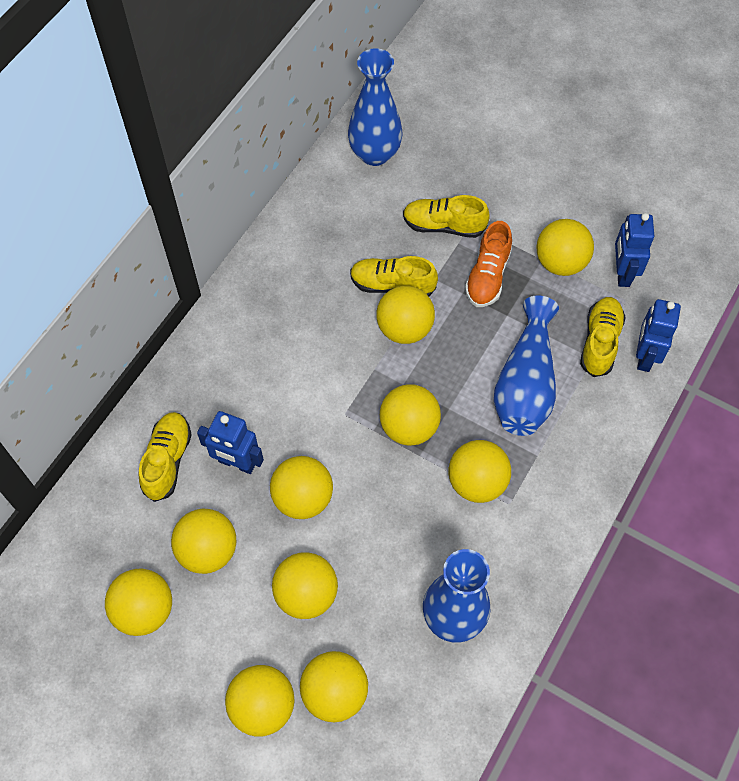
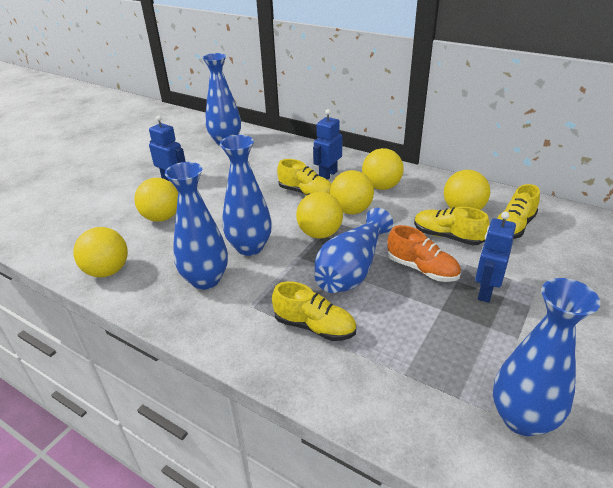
blue vase: 3 -> 5
yellow ball: 10 -> 6

